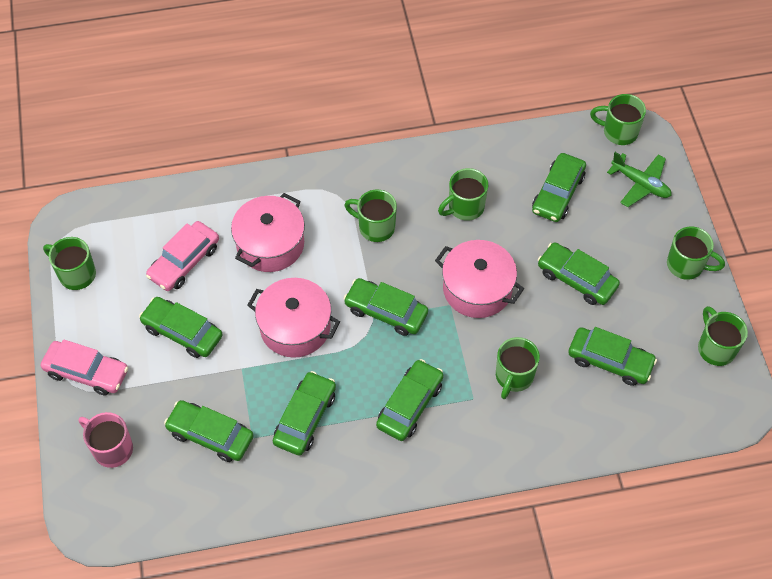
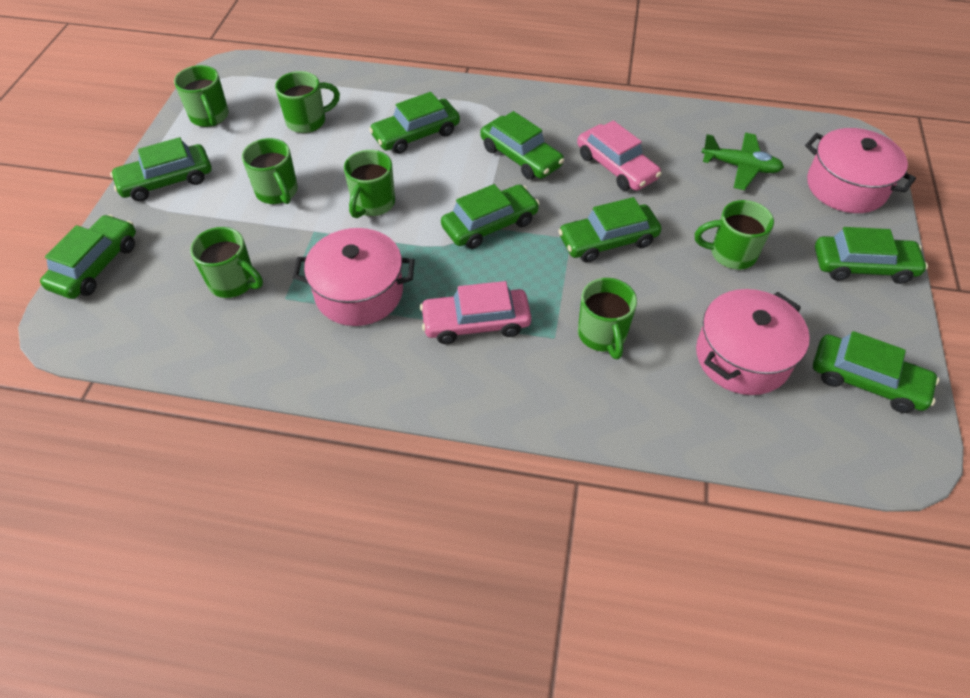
pink mug: 1 -> 0

